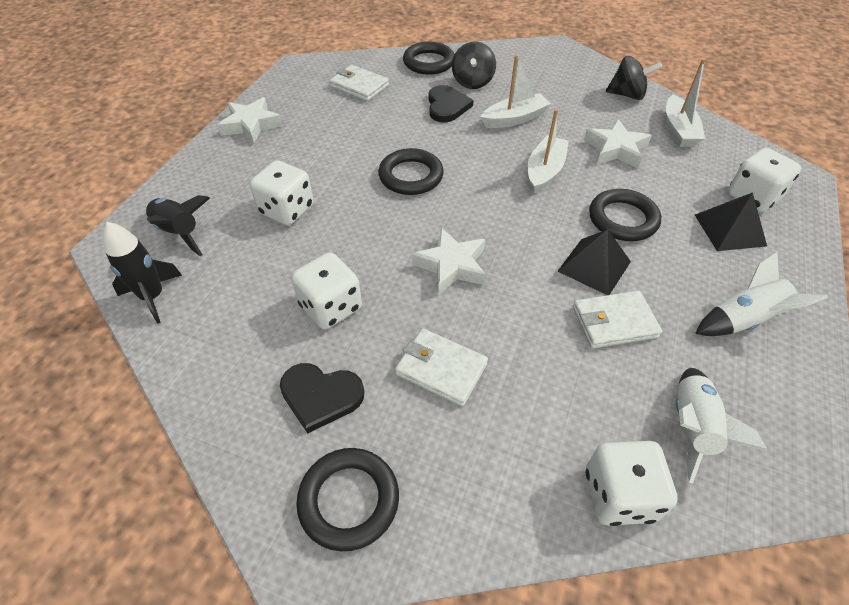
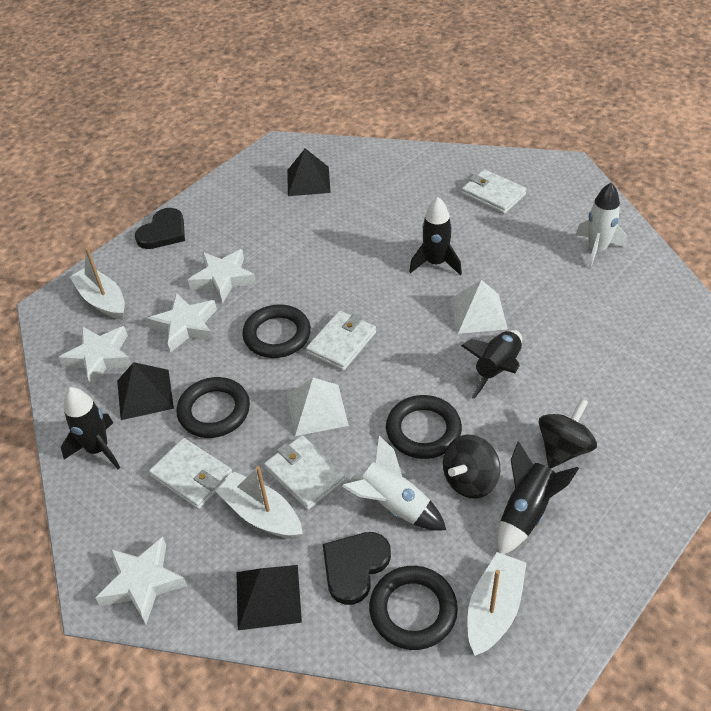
black pyramid: 2 -> 3
black rocket: 2 -> 4
white dice: 4 -> 0
white pyramid: 0 -> 2
white star: 3 -> 4
white wallet: 3 -> 4

